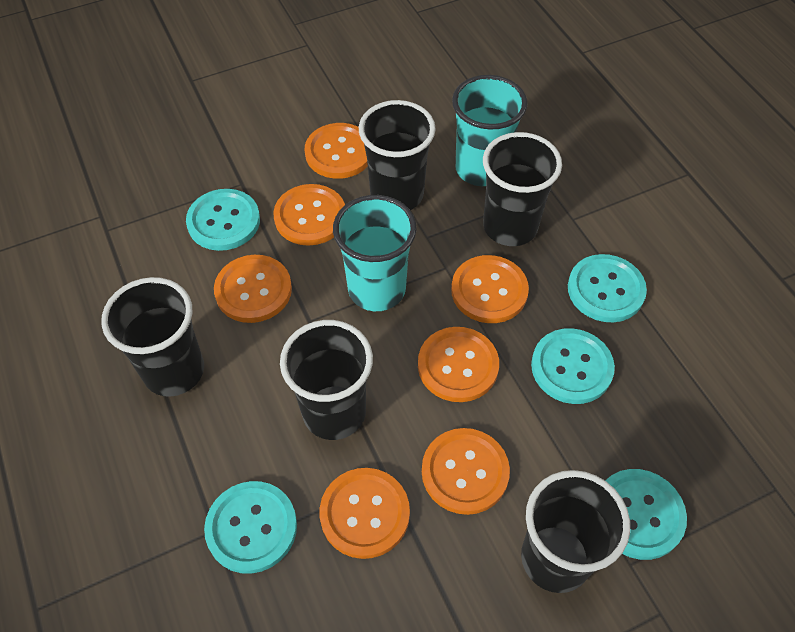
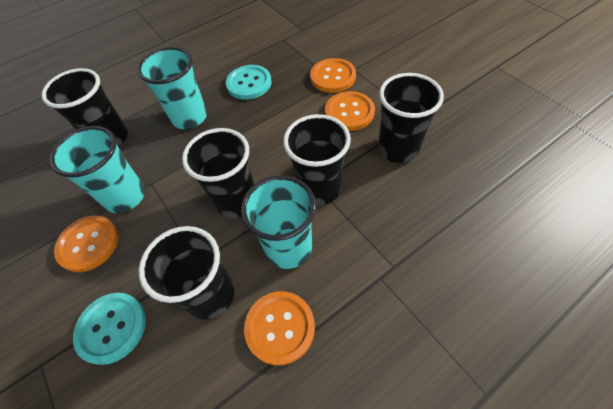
orange button: 7 -> 4
turquoise button: 5 -> 2
turquoise cup: 2 -> 3

